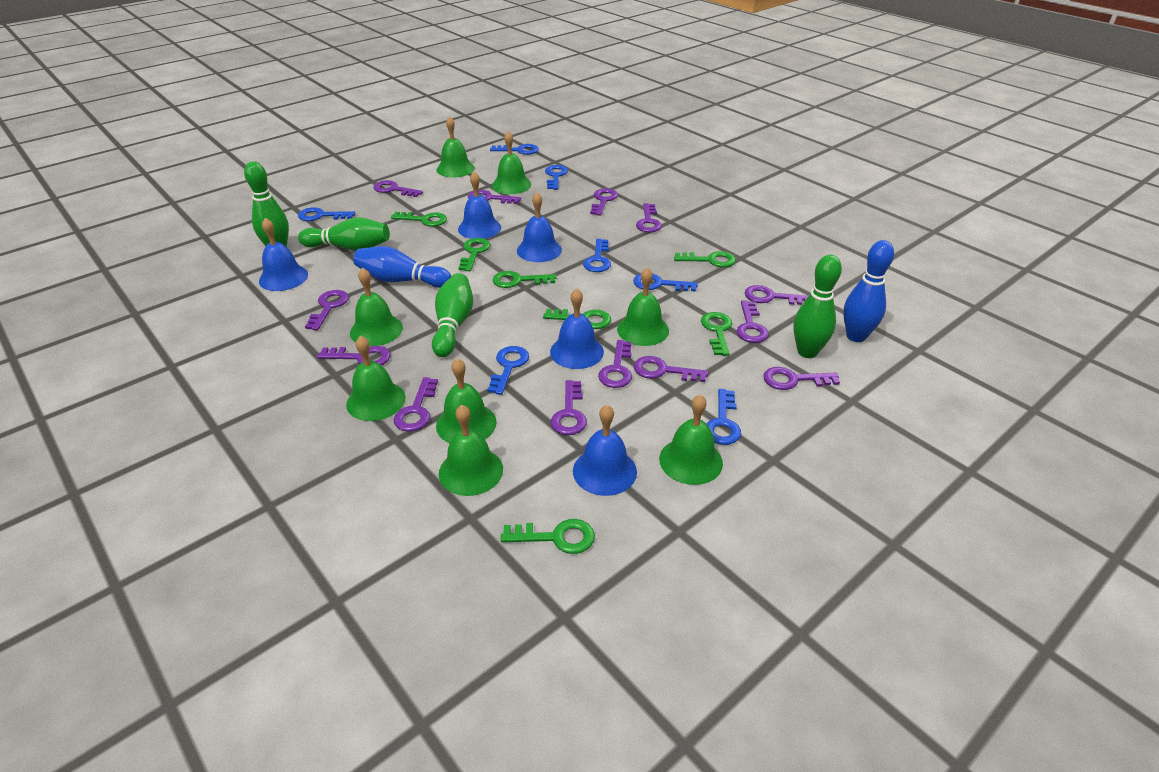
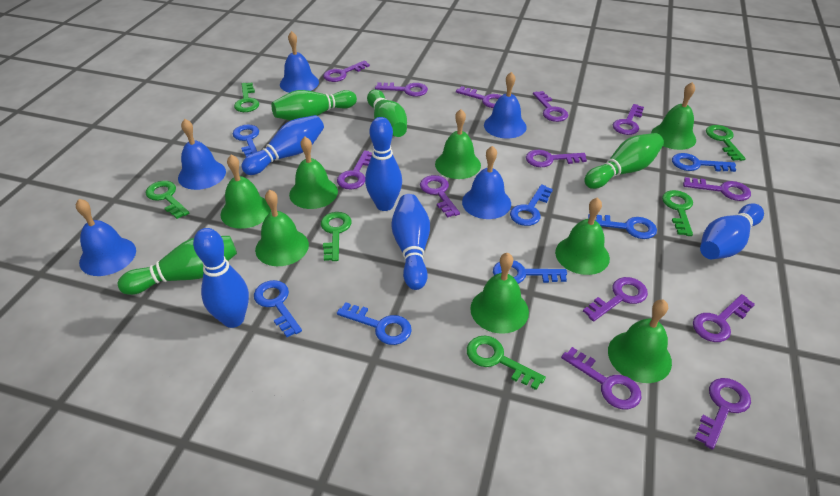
blue bowling pin: 2 -> 5
green key: 7 -> 6

